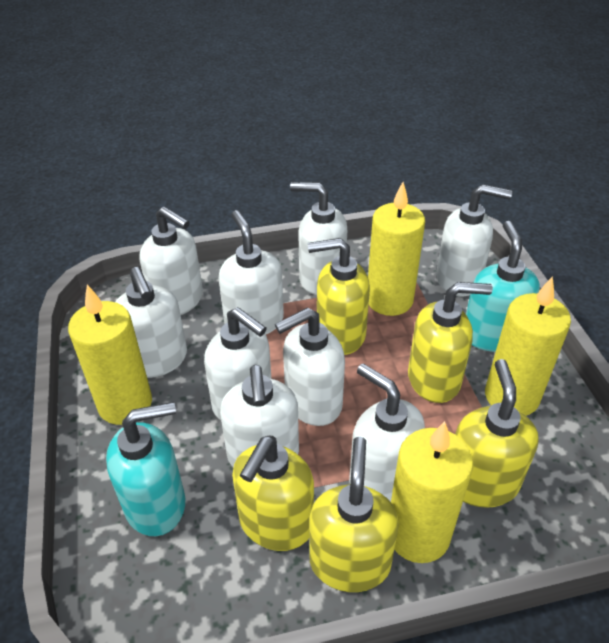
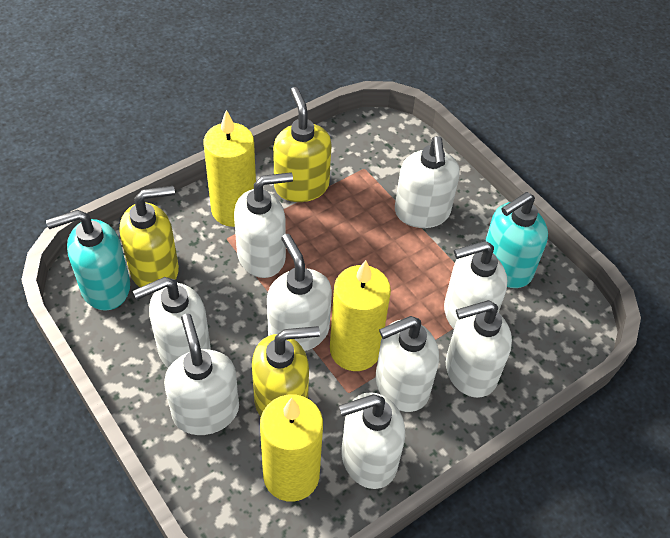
yellow candle: 4 -> 3
yellow soap dispenser: 5 -> 3

